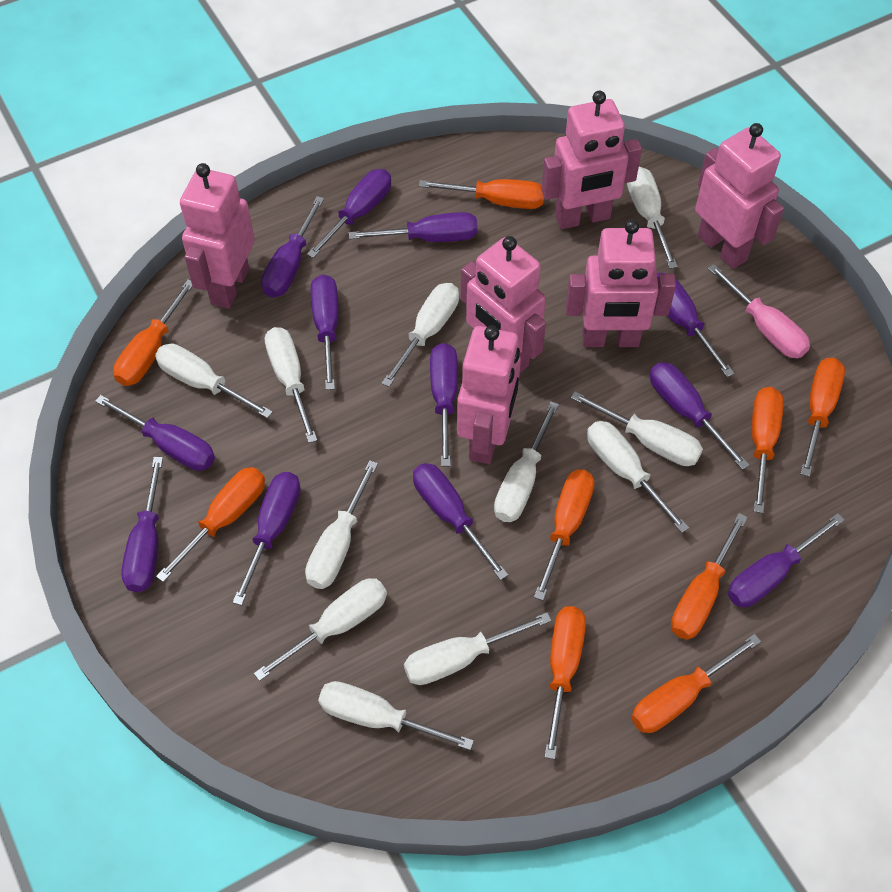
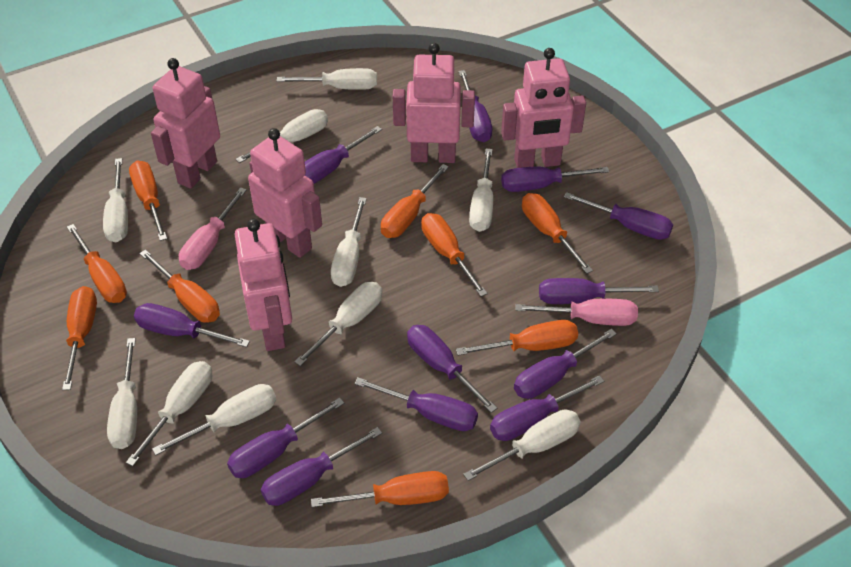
pink robot: 6 -> 5
pink screwdriver: 1 -> 2
white screwdriver: 11 -> 10

